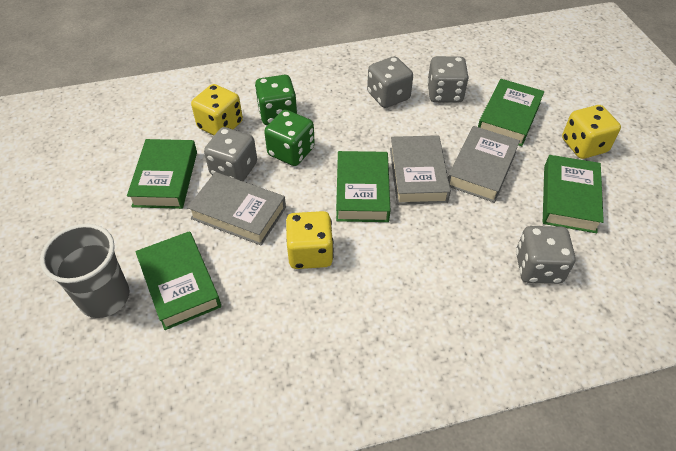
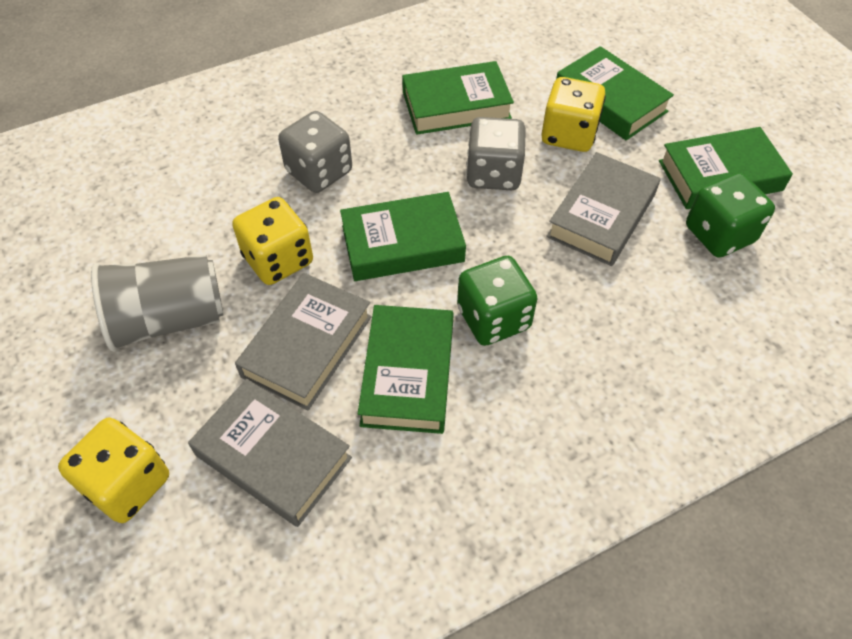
grey dice: 4 -> 2

